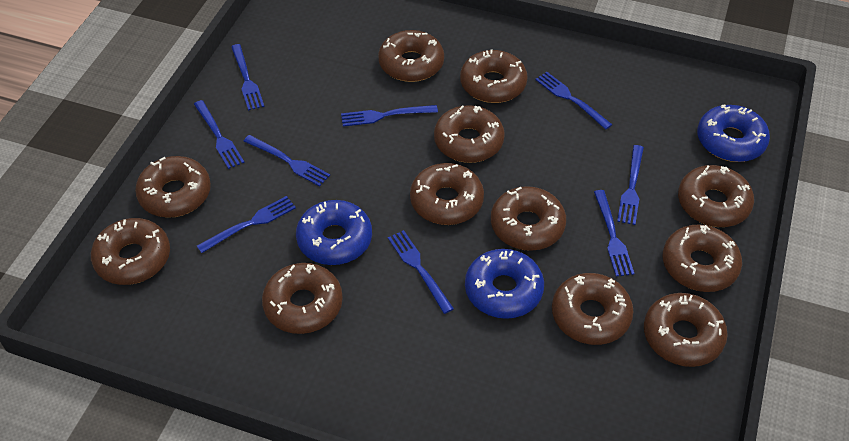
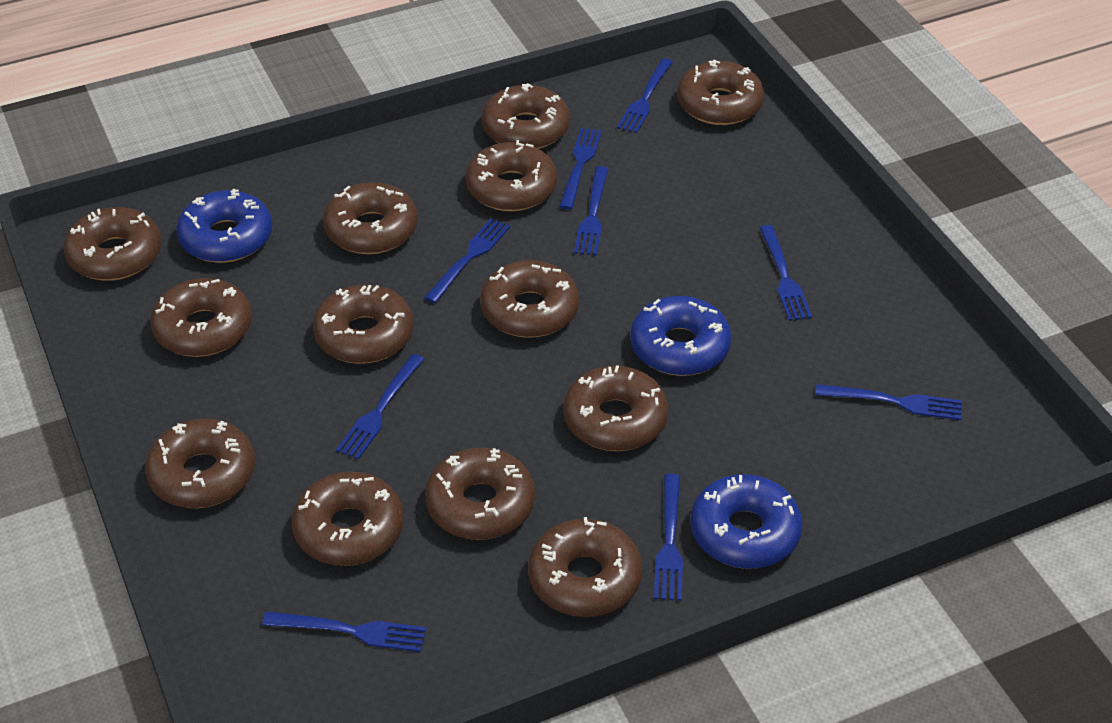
brown donut: 12 -> 13

